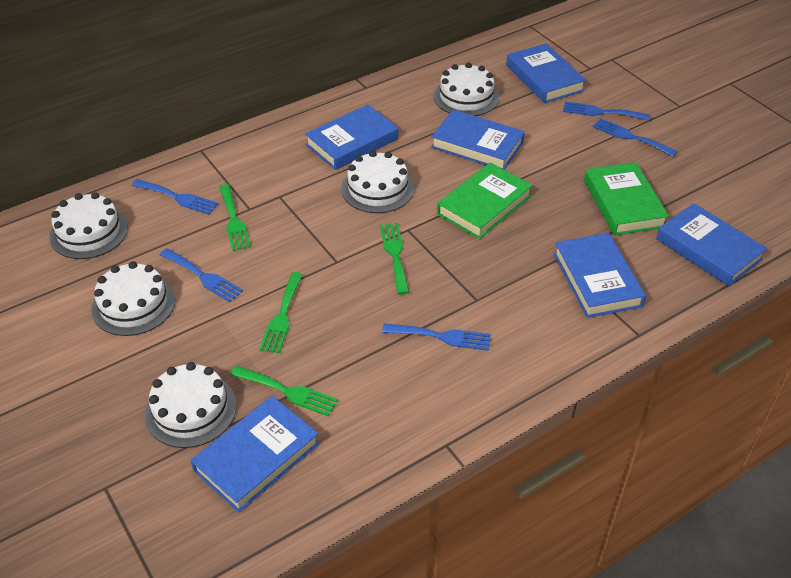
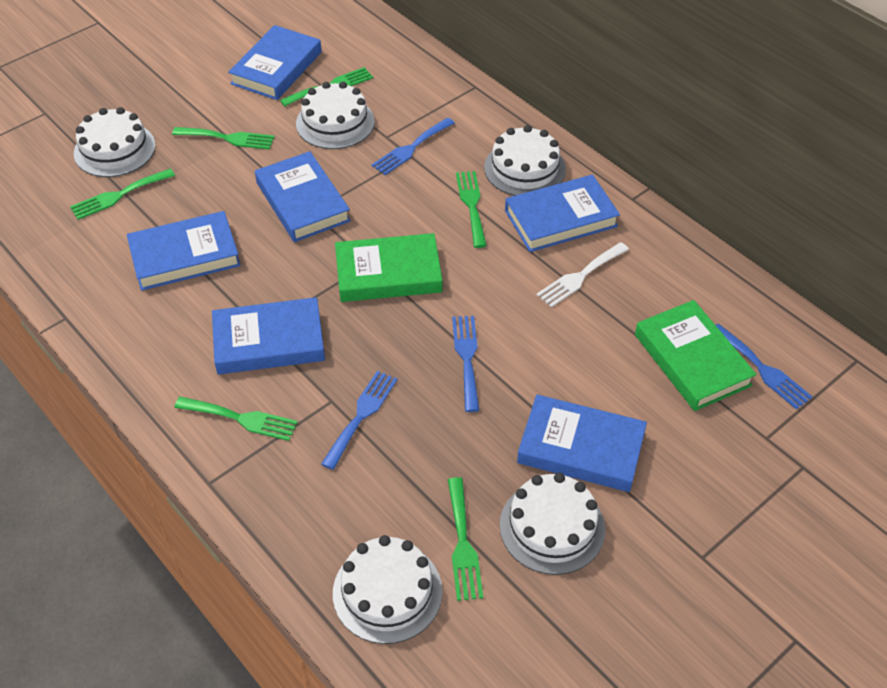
blue fork: 5 -> 4
green fork: 4 -> 6
white fork: 0 -> 1

